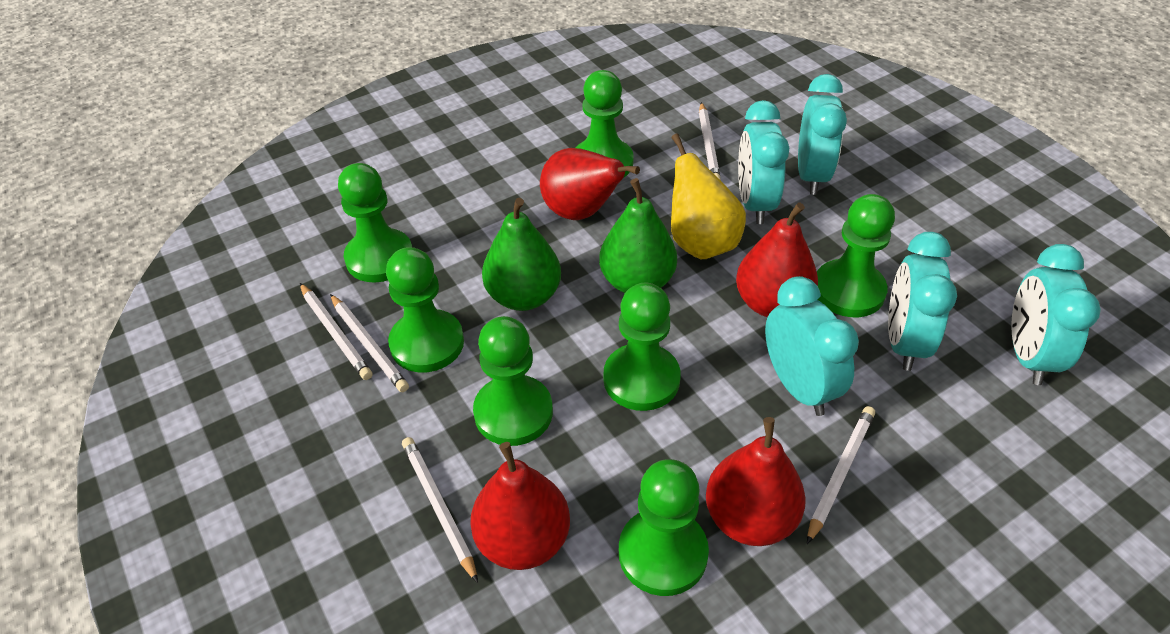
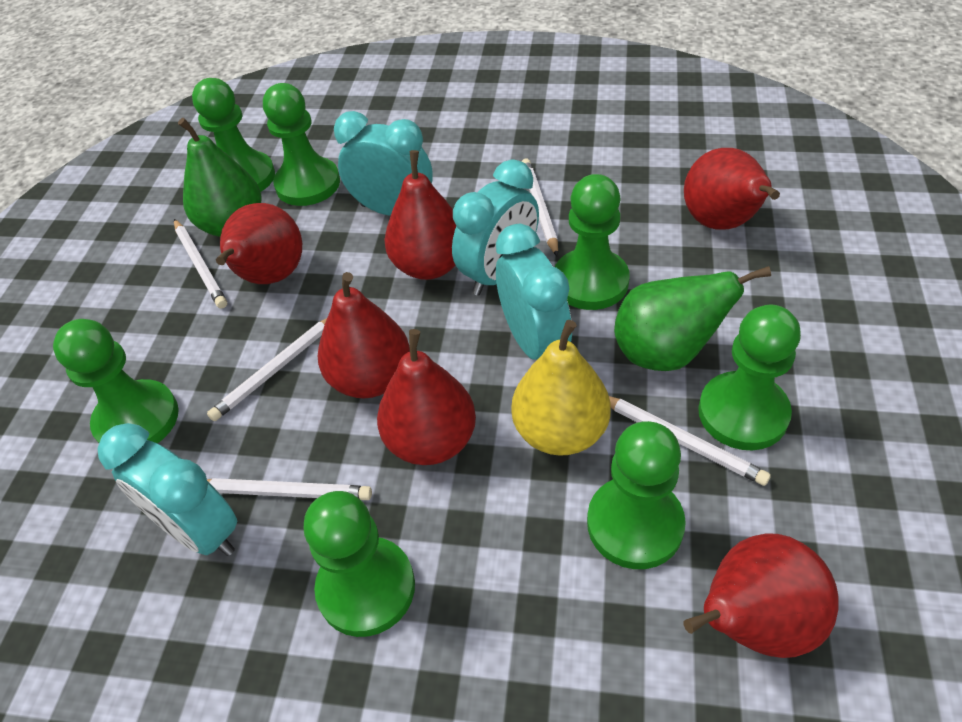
red pear: 4 -> 6
turquoise clock: 5 -> 4

